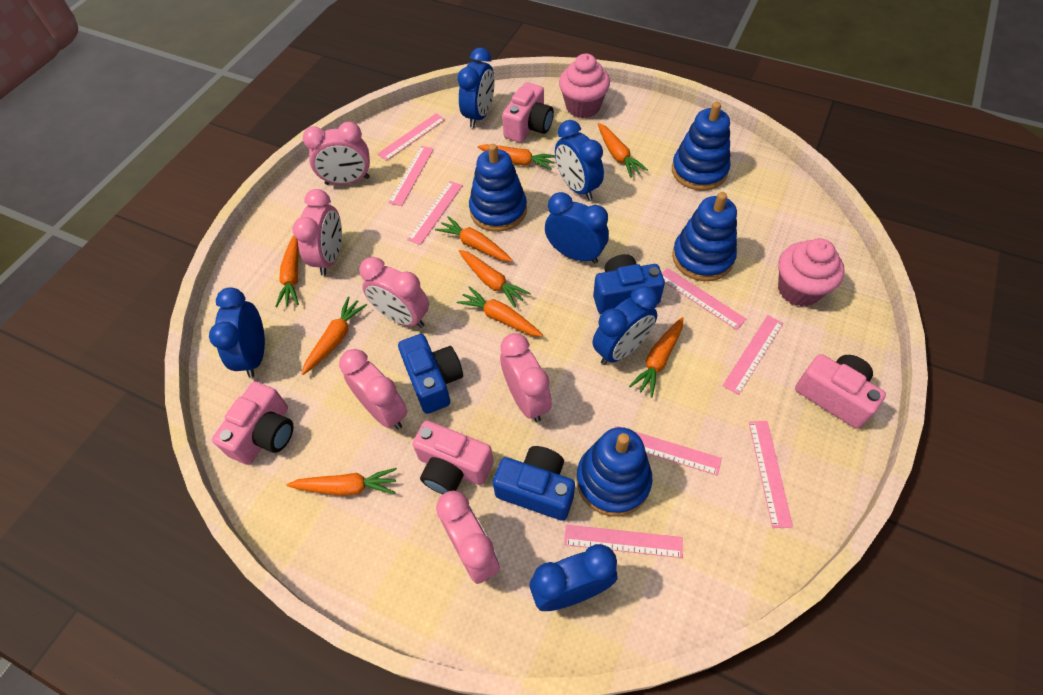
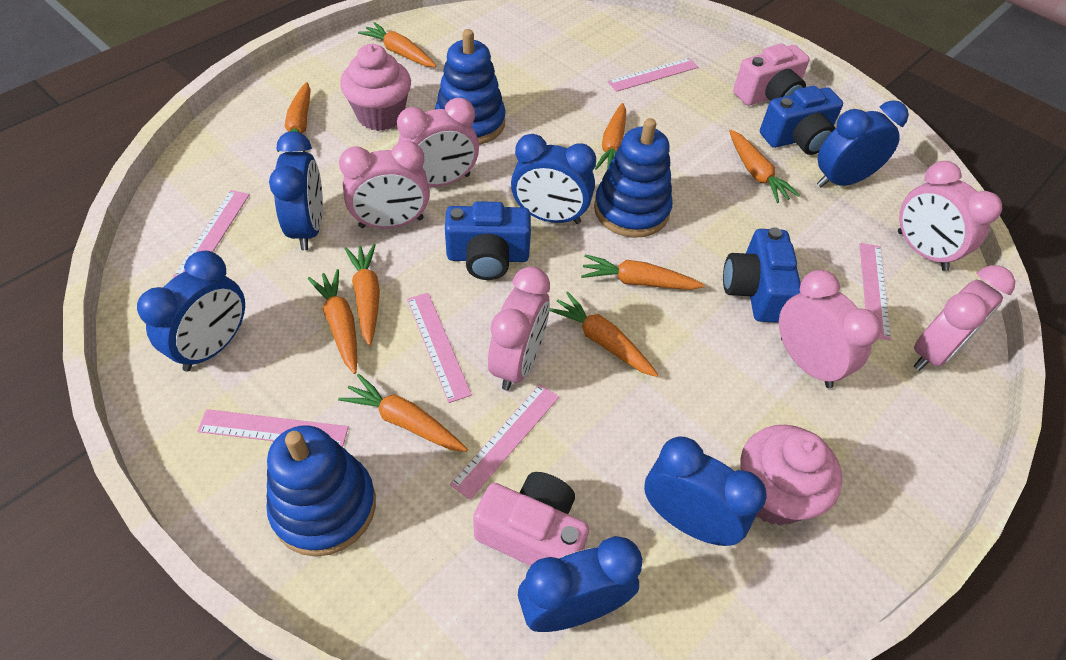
blue stacking toy: 4 -> 3
pink camera: 4 -> 2
pink ruler: 8 -> 6

